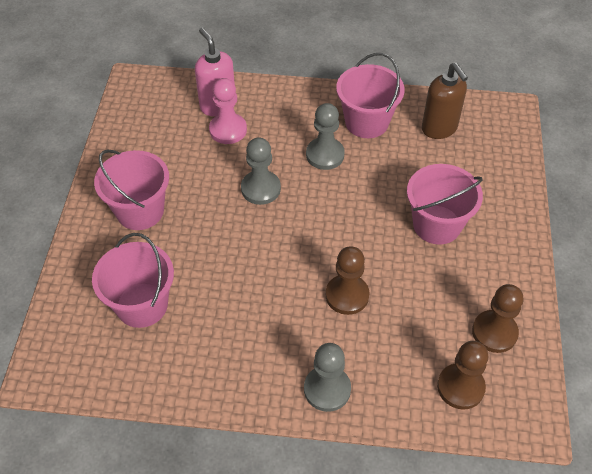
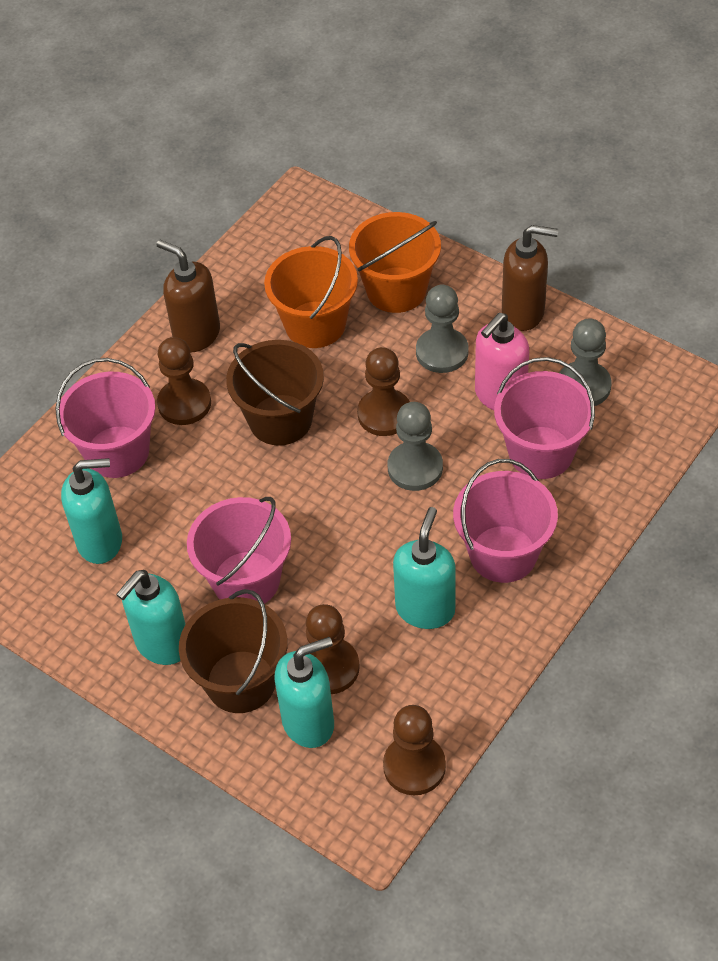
brown bucket: 0 -> 2
brown pawn: 3 -> 4
brown soap dispenser: 1 -> 2
orange bucket: 0 -> 2
pink pawn: 1 -> 0
turquoise soap dispenser: 0 -> 4

